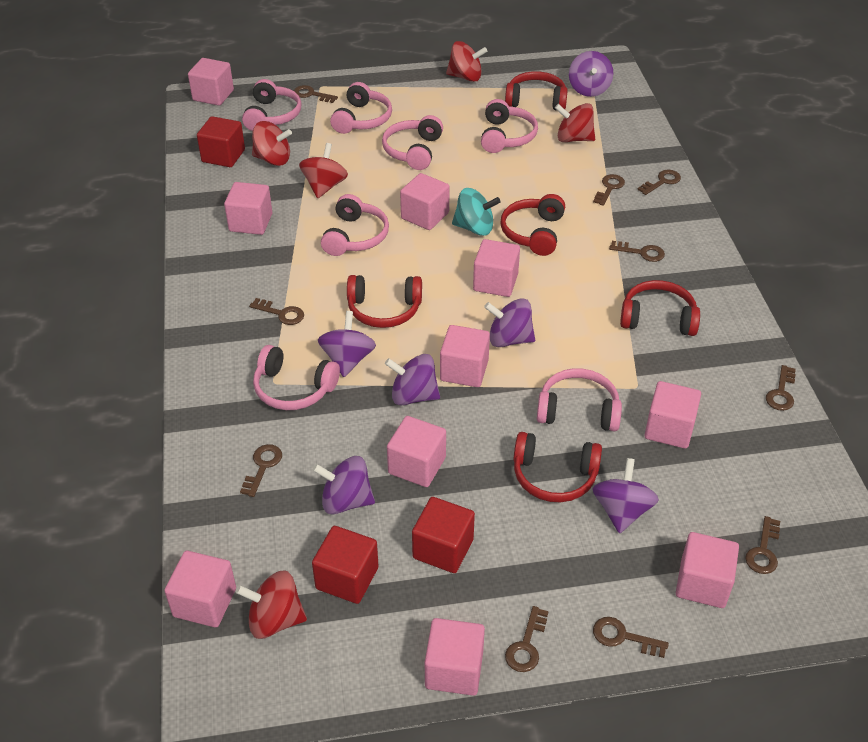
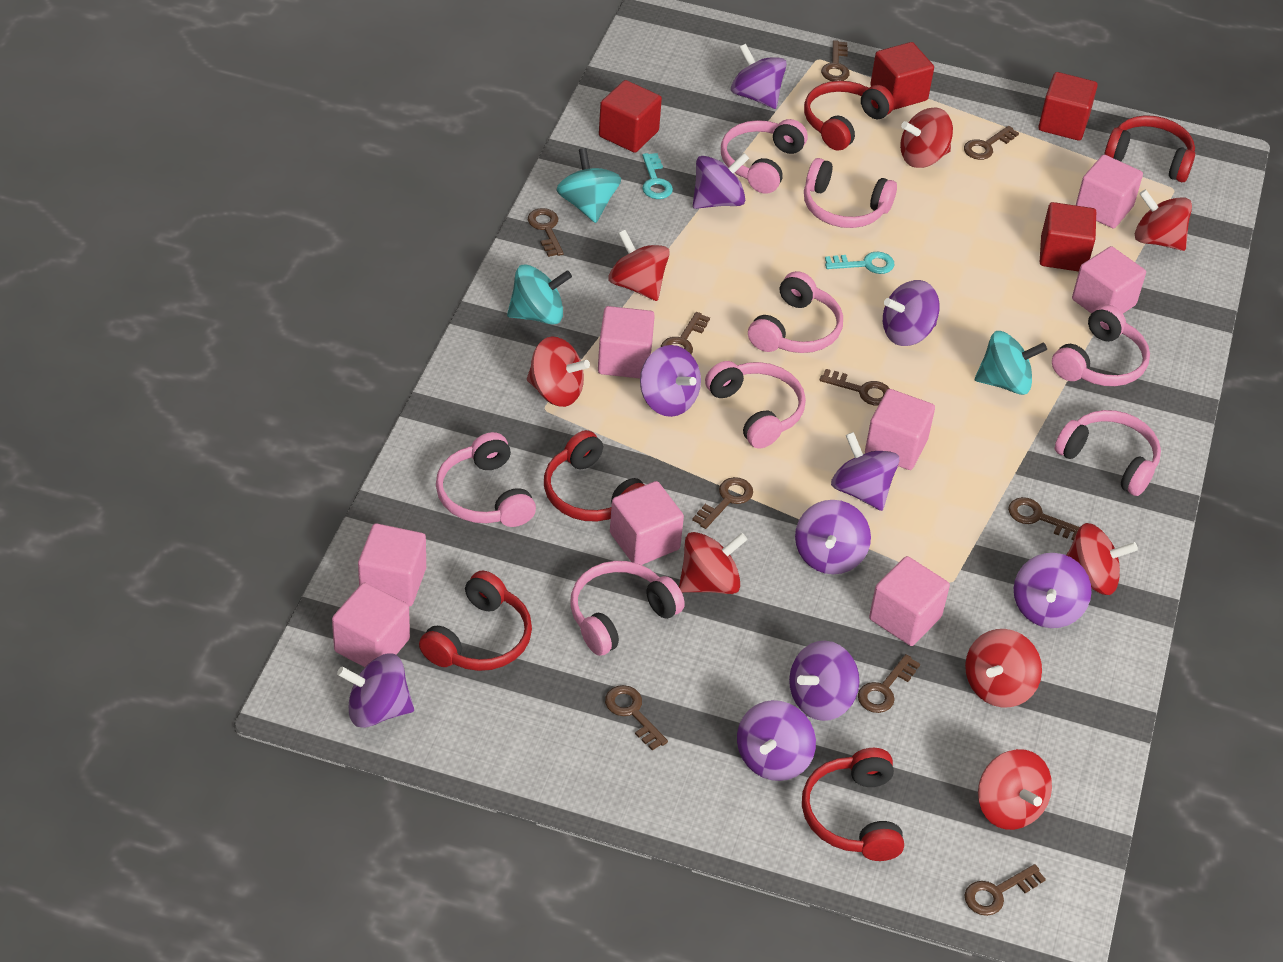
pink cube: 10 -> 8
pink headphones: 7 -> 8
purple spinning top: 6 -> 10
red cube: 3 -> 4
red spinning top: 5 -> 8
turquoise key: 0 -> 2
turquoise spinning top: 1 -> 3

